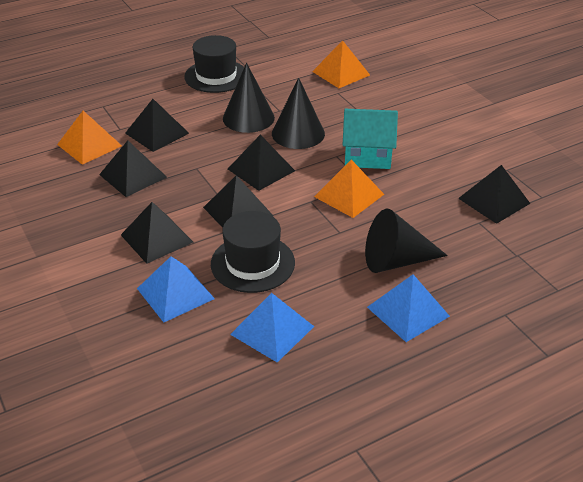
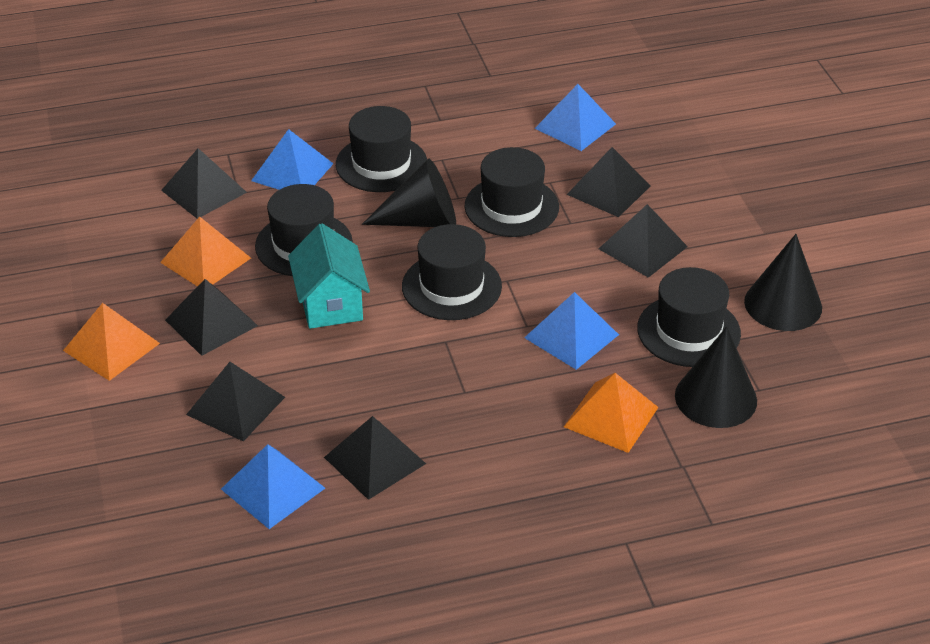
black hat: 2 -> 5
blue pyramid: 3 -> 4

